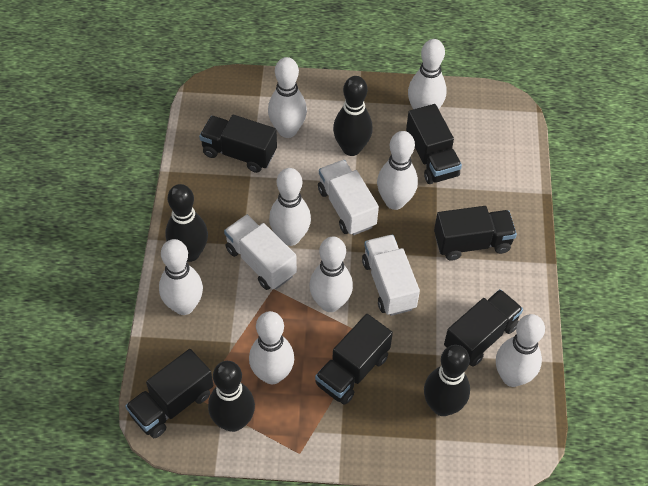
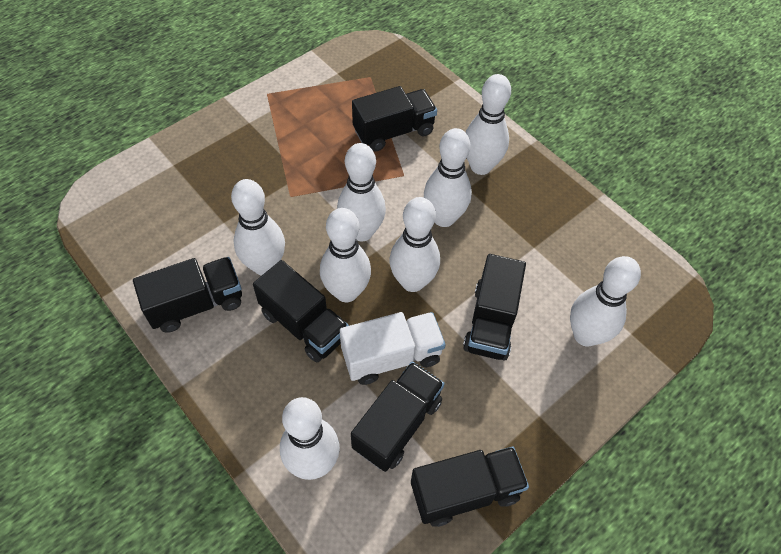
black bowling pin: 4 -> 0
white truck: 3 -> 1

